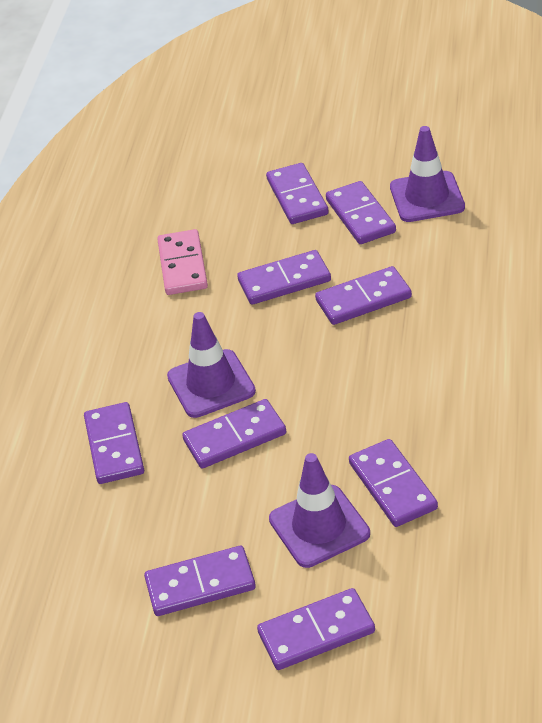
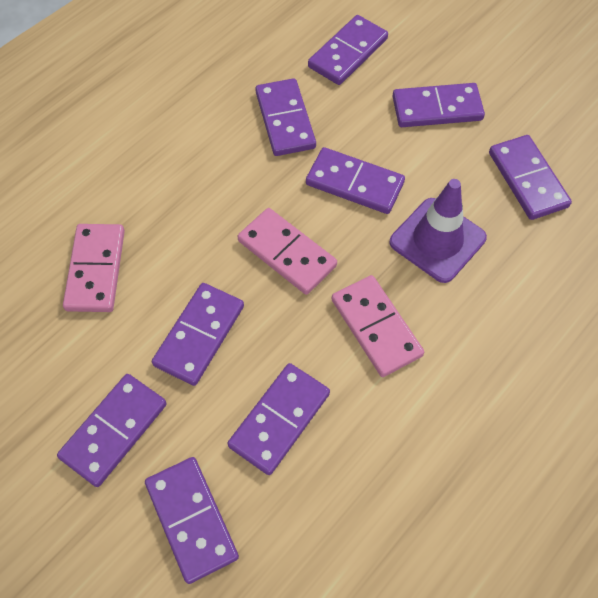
pink domino: 1 -> 3
purple traffic cone: 3 -> 1

